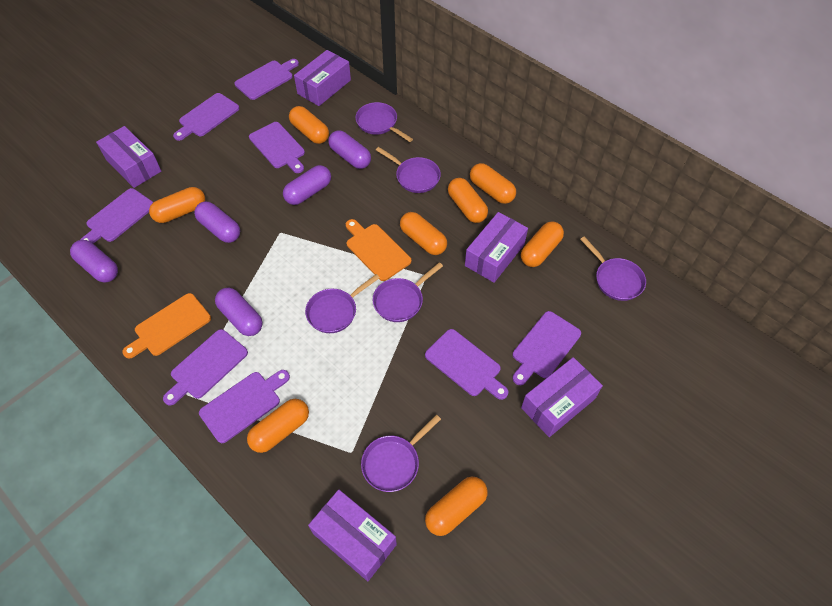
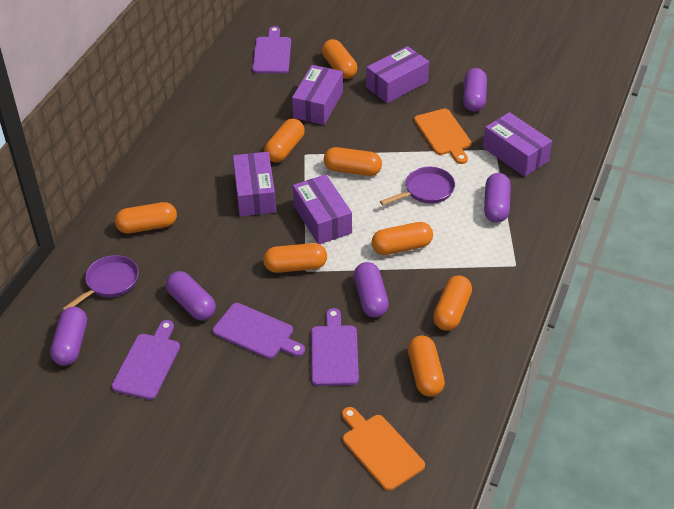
purple cutting board: 8 -> 4
purple pan: 6 -> 2

